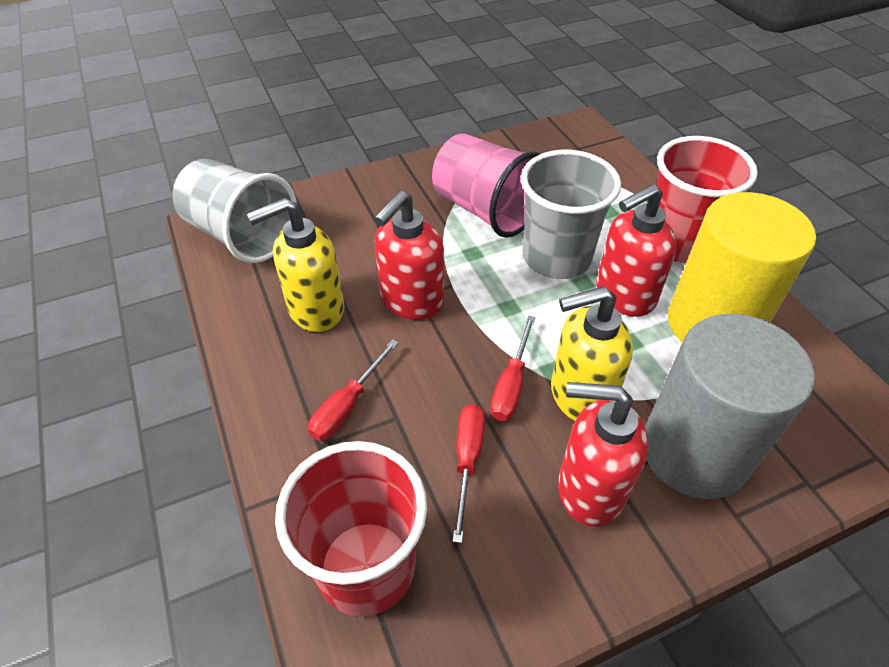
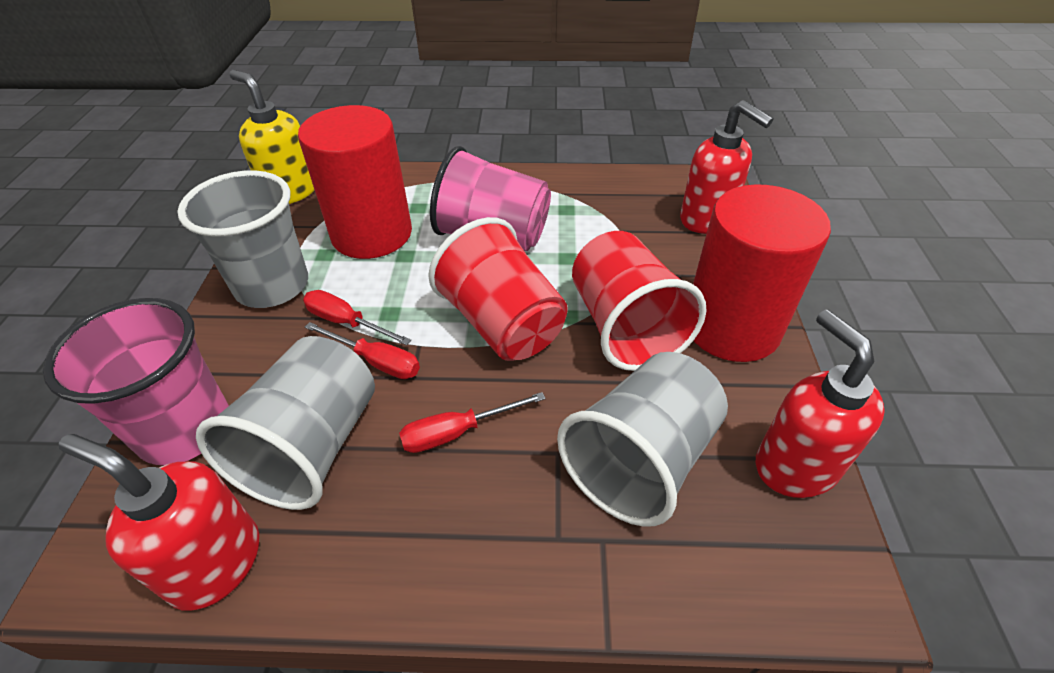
grey cup: 2 -> 3
grey cylinder: 1 -> 0
pink cup: 1 -> 2
red cylinder: 0 -> 2
yellow cylinder: 1 -> 0
yellow soap dispenser: 2 -> 1

